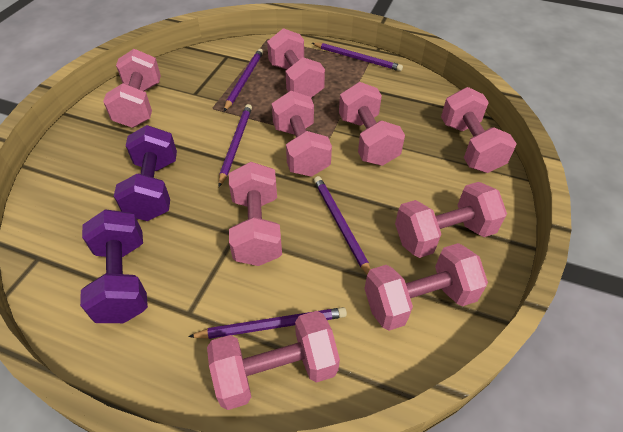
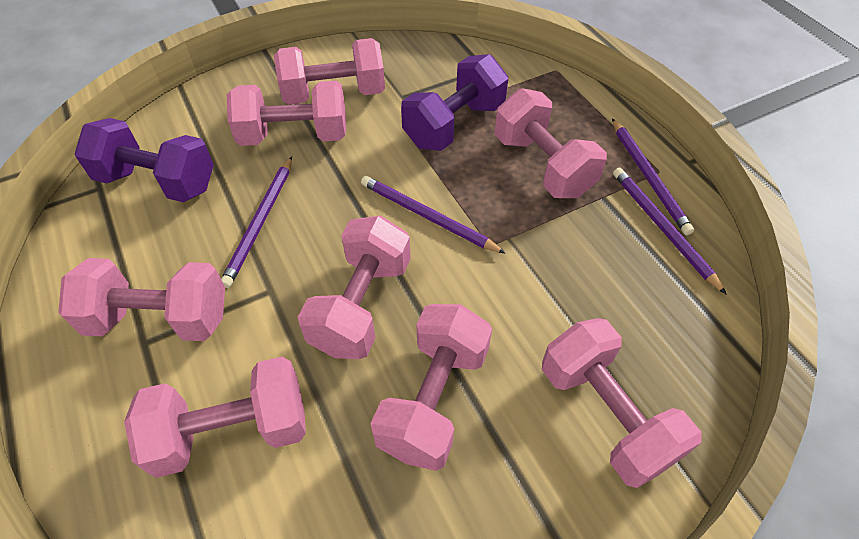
pink dumbbell: 9 -> 8
purple pencil: 5 -> 4

